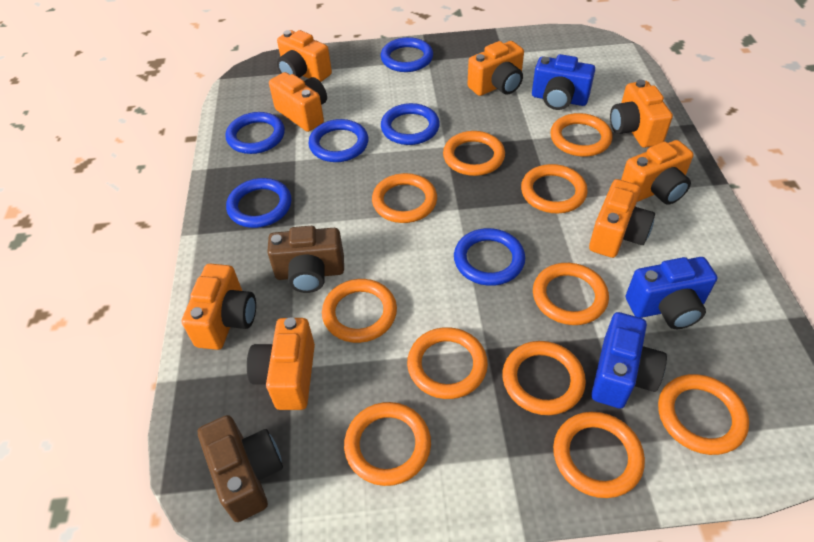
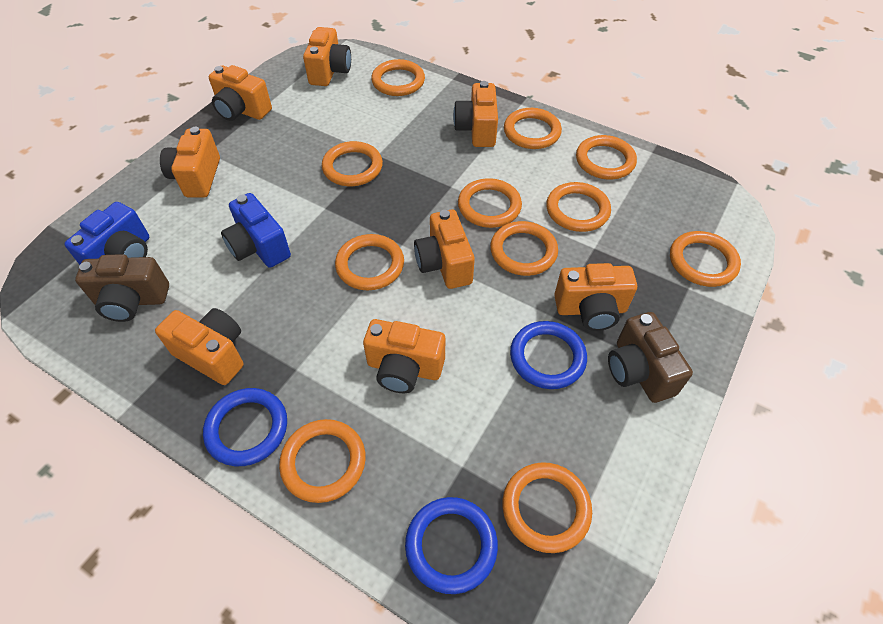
blue camera: 3 -> 2
blue ring: 6 -> 3

